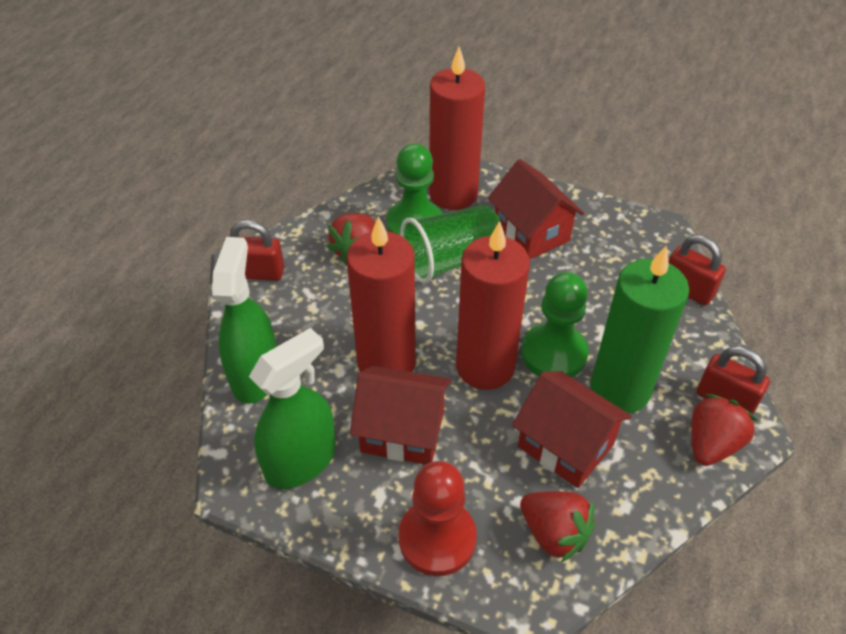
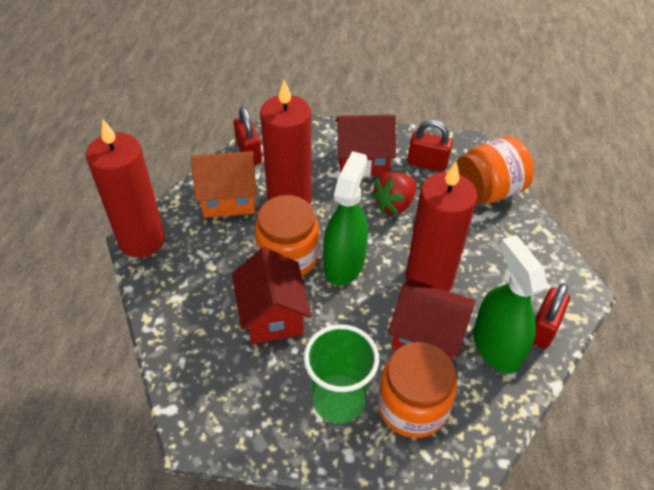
green candle: 1 -> 0
green pawn: 2 -> 0
orange house: 0 -> 1
orange jar: 0 -> 3
red pawn: 1 -> 0
red strawberry: 3 -> 1

